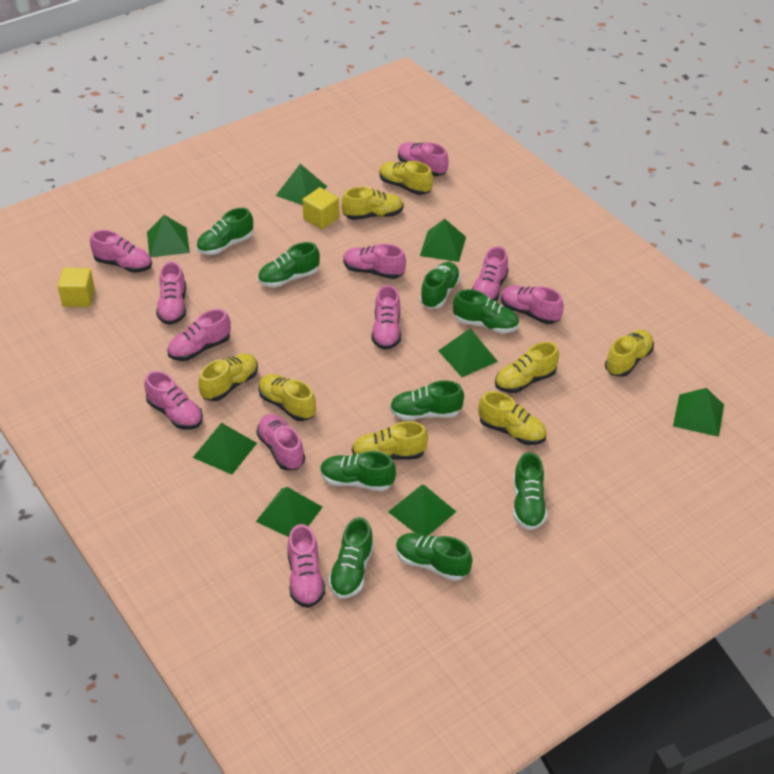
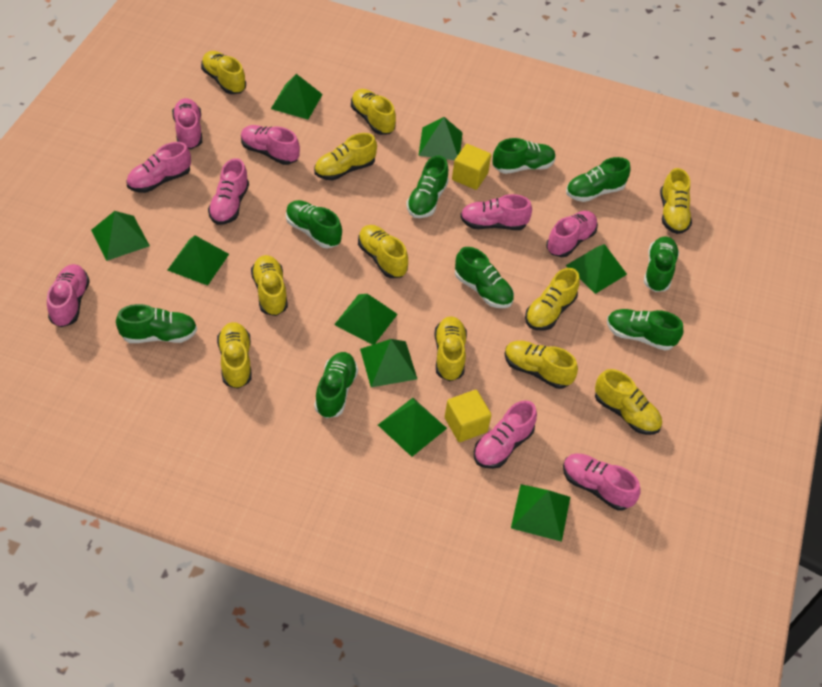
green pyramid: 8 -> 9
pink shoe: 11 -> 9
yellow shoe: 8 -> 11

